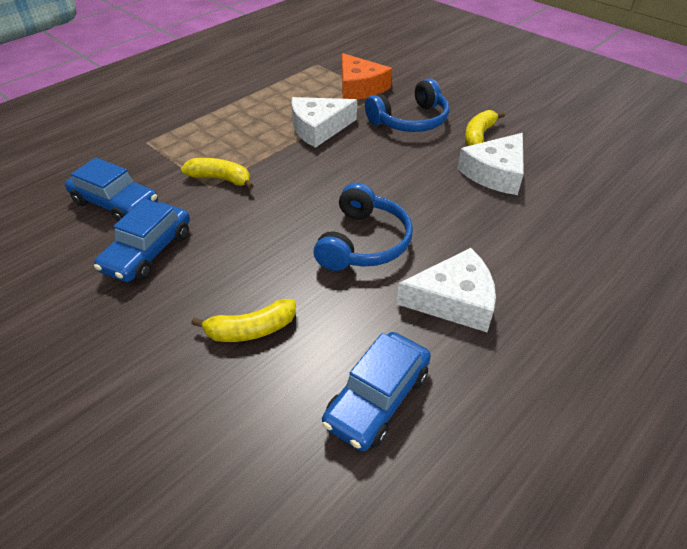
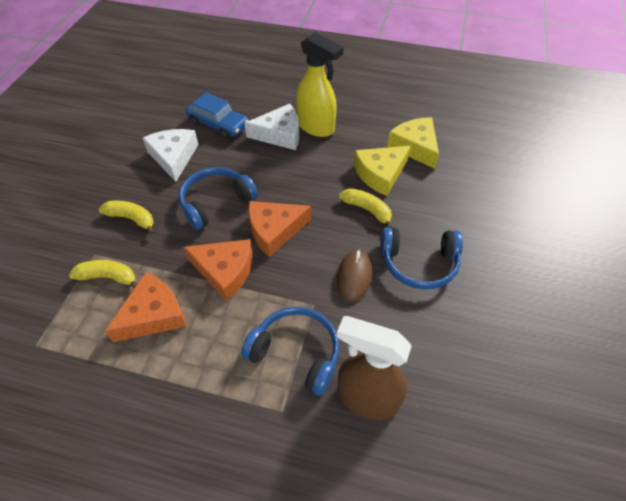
blue car: 3 -> 1
blue headphones: 2 -> 3
brown mouse: 0 -> 1
brown spray bottle: 0 -> 1
orange cheese: 1 -> 3
white cheese: 3 -> 2
yellow cheese: 0 -> 2
yellow spray bottle: 0 -> 1

